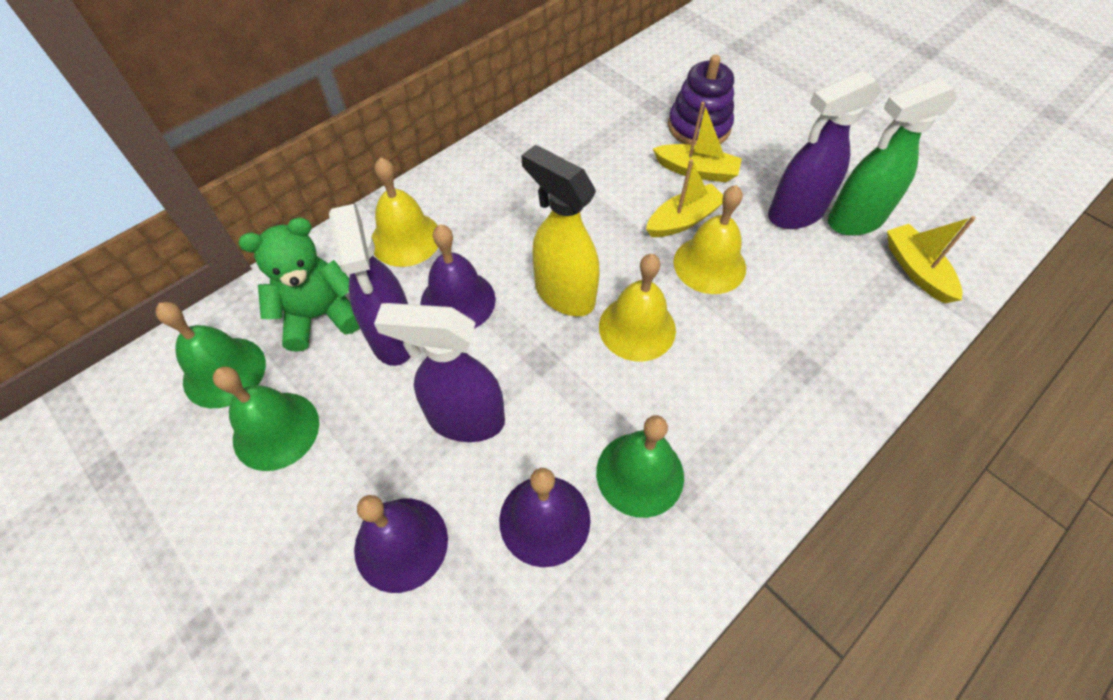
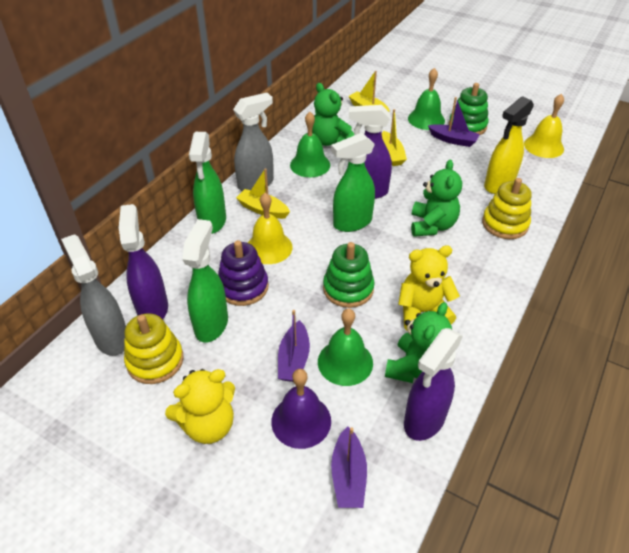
green spray bottle: 1 -> 3
green stacking toy: 0 -> 2
green teddy bear: 1 -> 3
grey spray bottle: 0 -> 2
purple bell: 3 -> 1
purple boat: 0 -> 3
yellow bell: 3 -> 2
yellow stacking toy: 0 -> 2
yellow teddy bear: 0 -> 2

